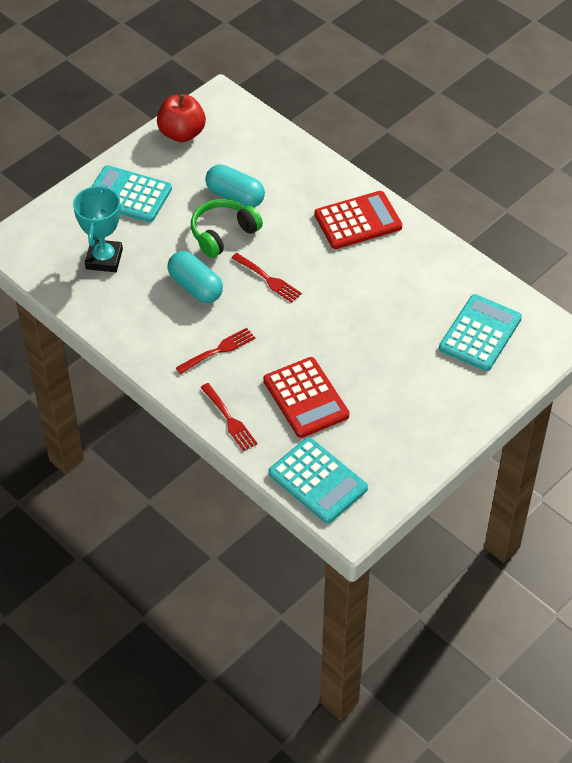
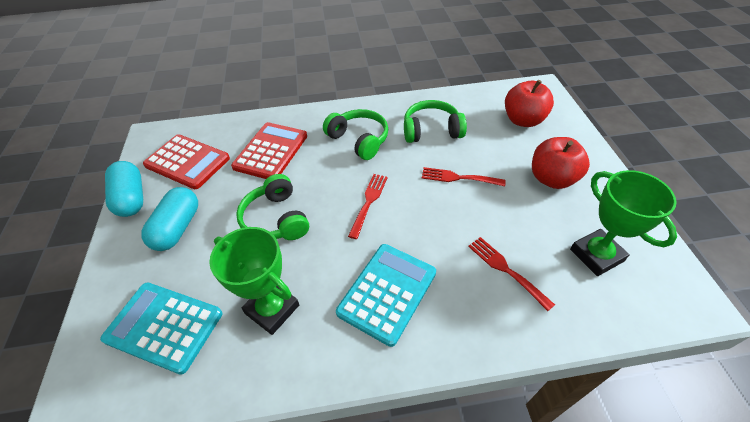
green headphones: 1 -> 3
green trophy: 0 -> 2
red apple: 1 -> 2
turquoise calculator: 3 -> 2
turquoise trophy: 1 -> 0

